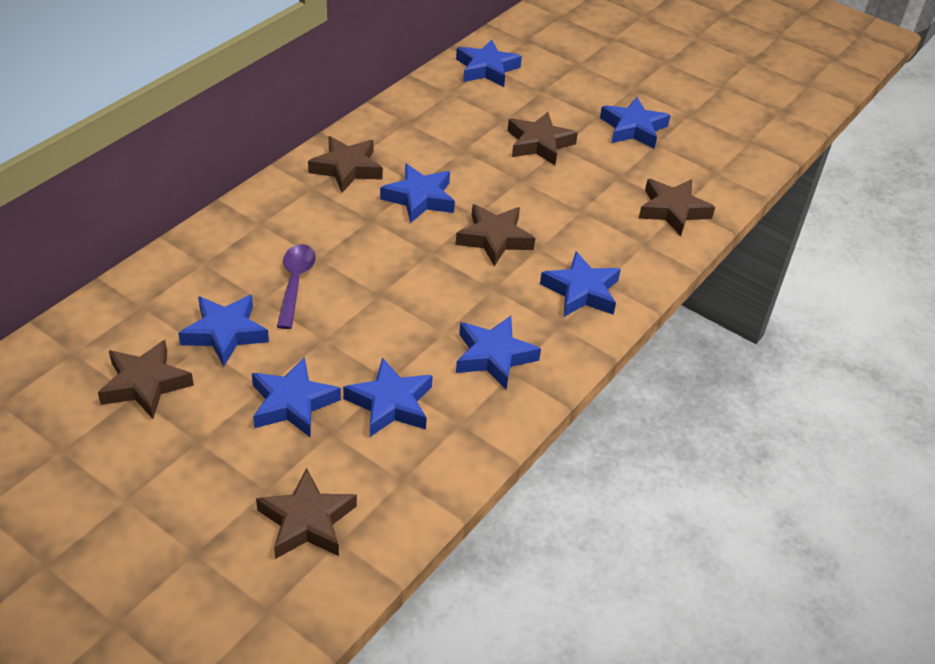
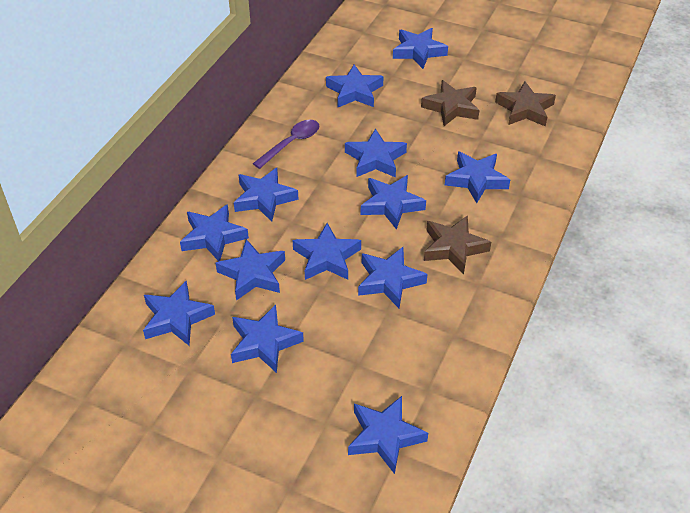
blue star: 8 -> 13
brown star: 6 -> 3

